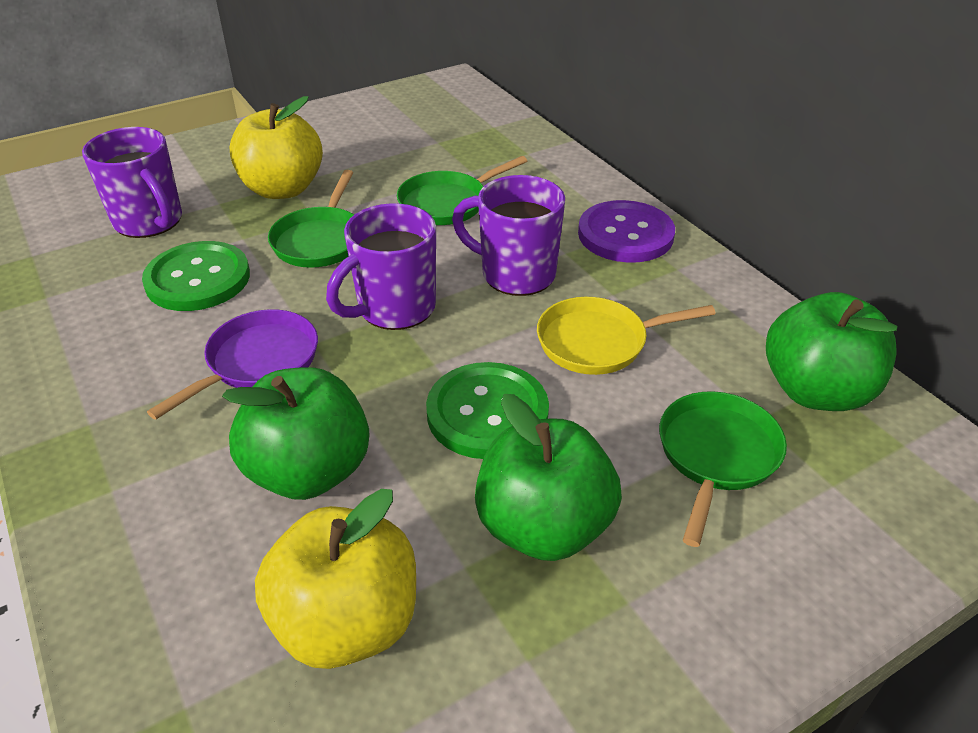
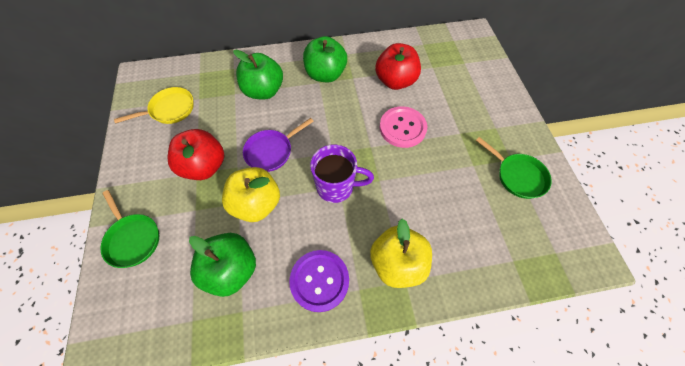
green button: 2 -> 0
green pan: 3 -> 2
pink button: 0 -> 1
purple mug: 3 -> 1
red apple: 0 -> 2

